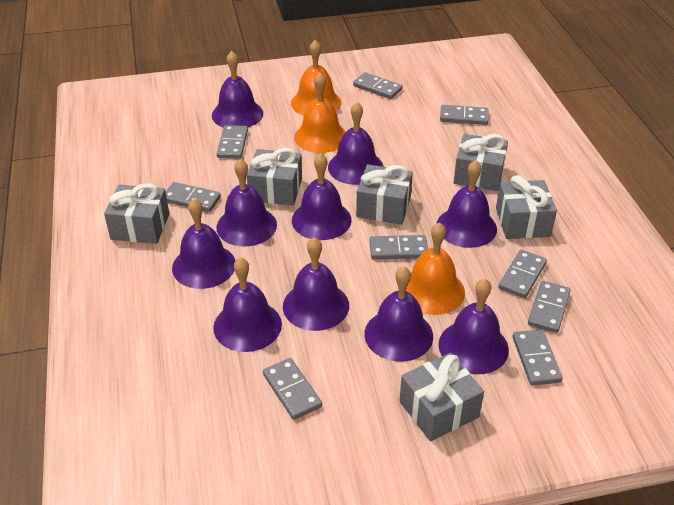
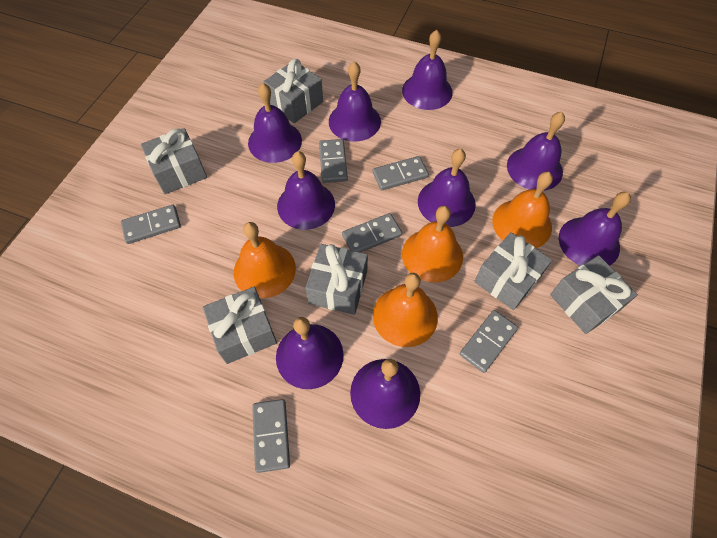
grey domino: 9 -> 6
orange bell: 3 -> 4
purple bell: 10 -> 9

